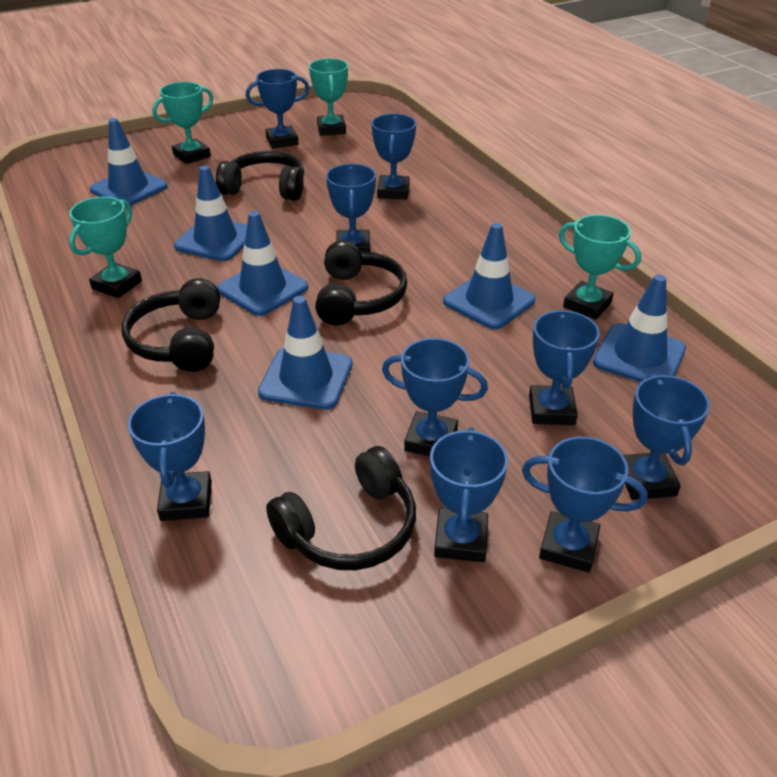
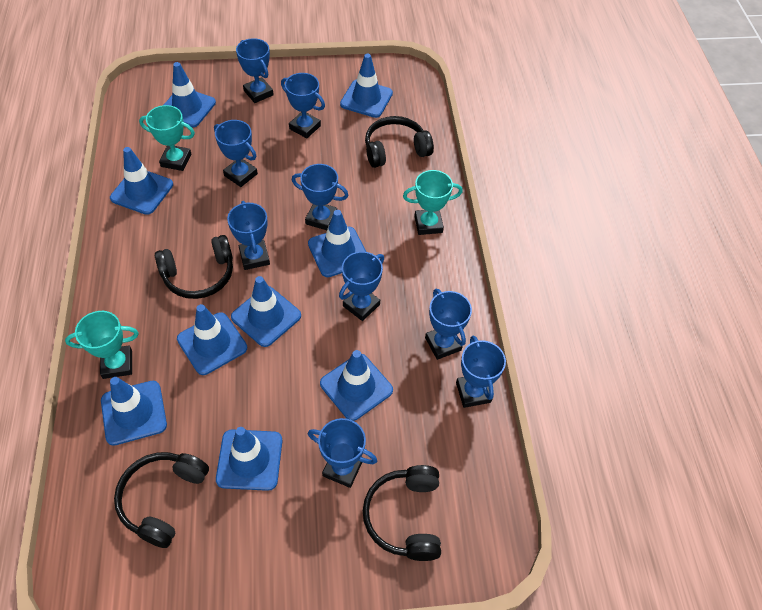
blue traffic cone: 6 -> 9
turquoise trophy: 4 -> 3

